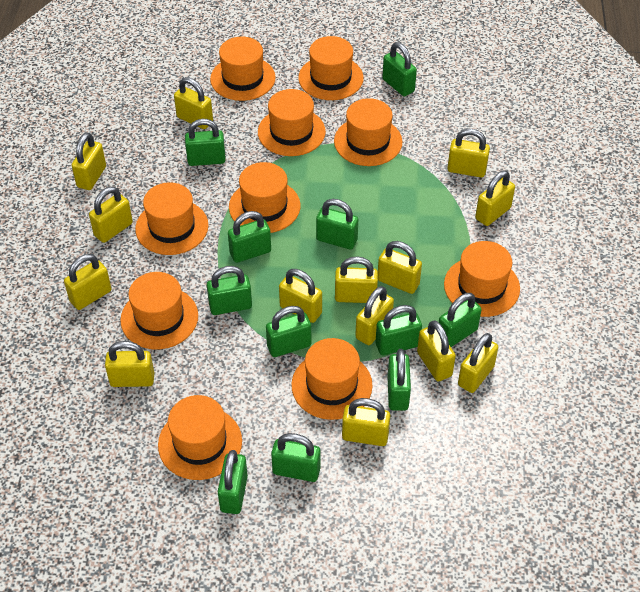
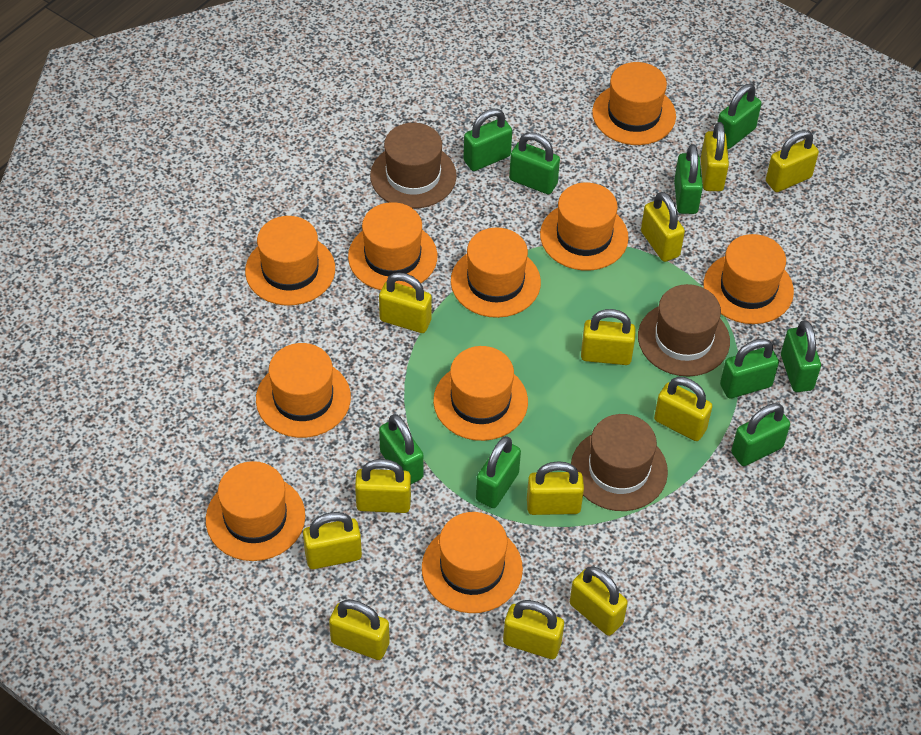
brown hat: 0 -> 3
green padlock: 11 -> 9
yellow padlock: 14 -> 12

